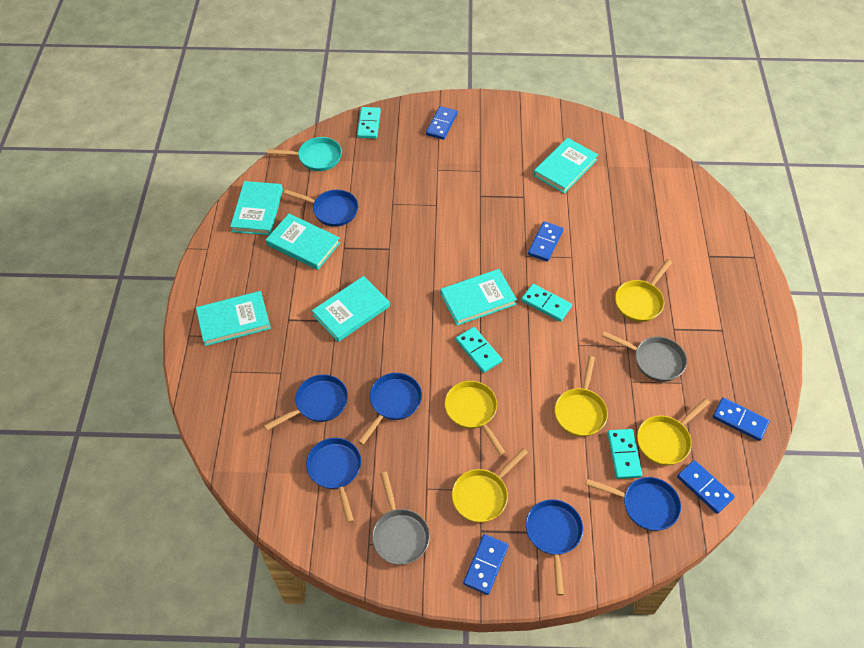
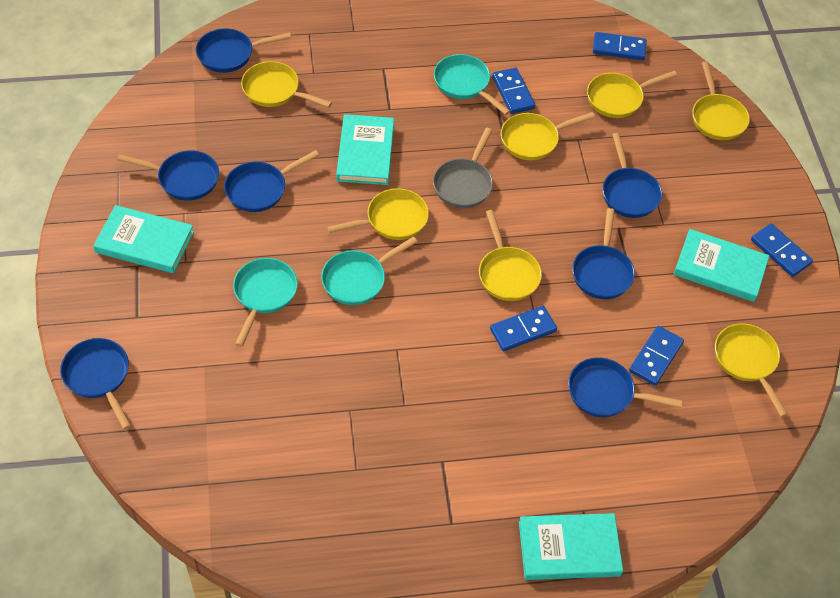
blue pan: 6 -> 7
grey pan: 2 -> 1
turquoise book: 6 -> 4
turquoise domino: 4 -> 0
turquoise pan: 1 -> 3
yellow pan: 5 -> 7

